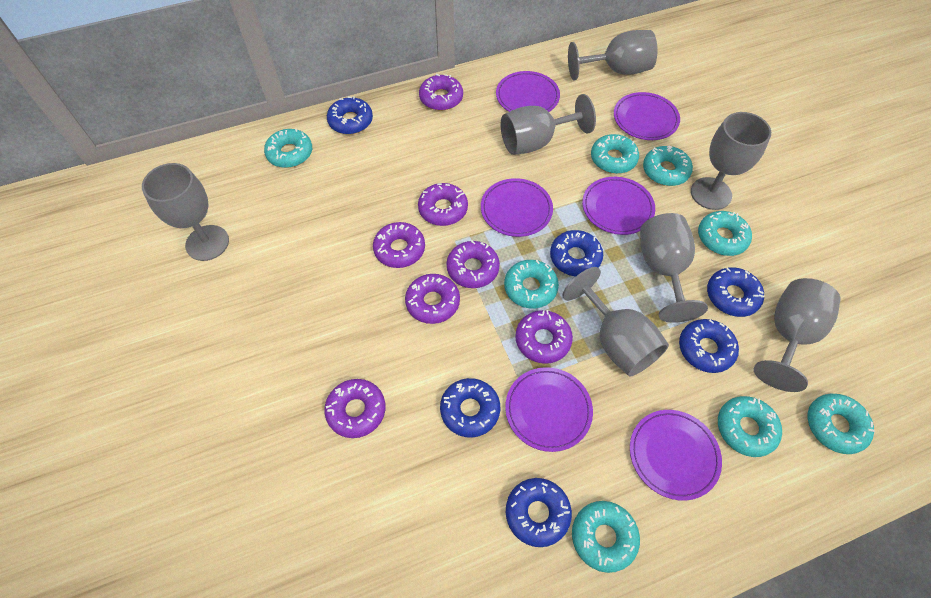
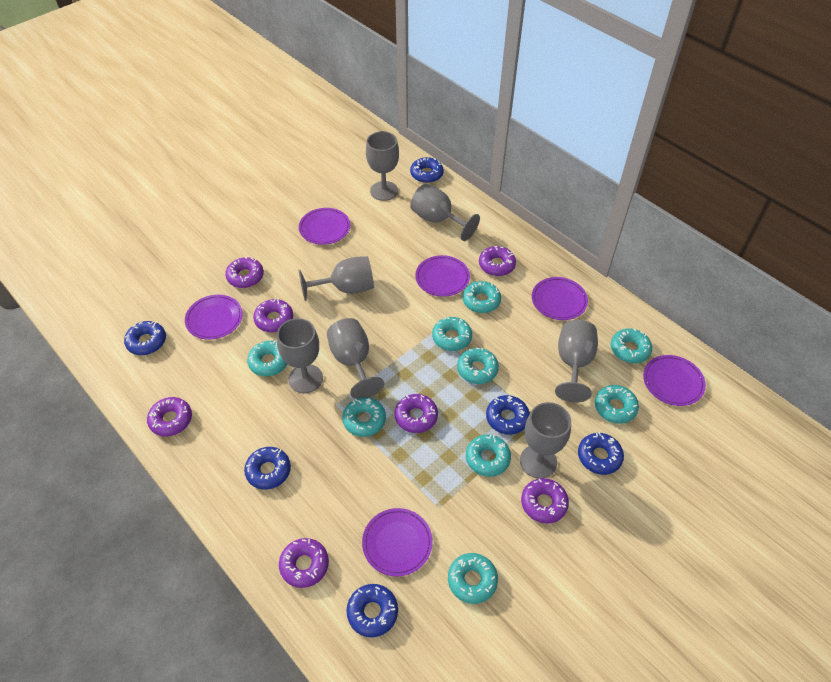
turquoise donut: 8 -> 9

